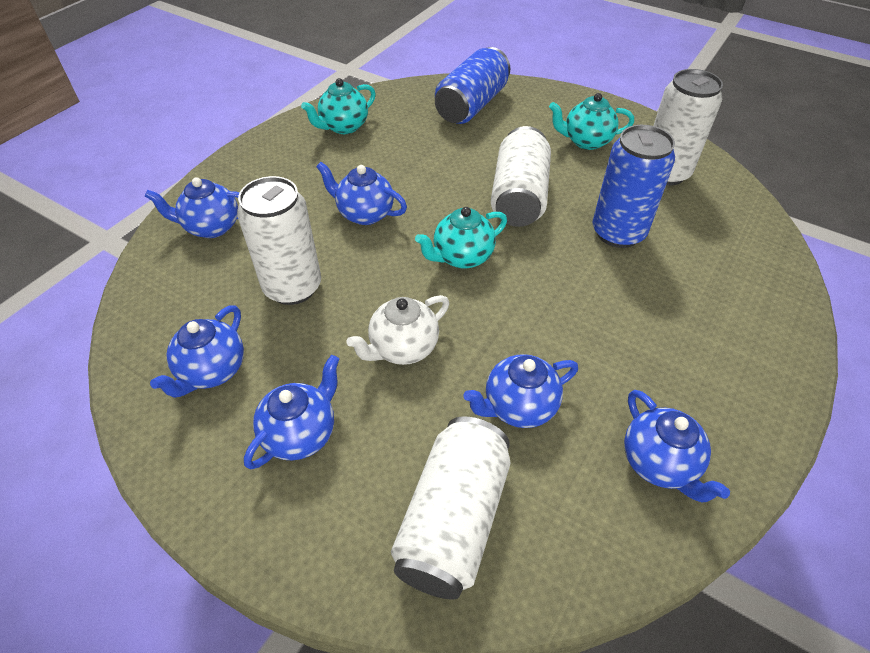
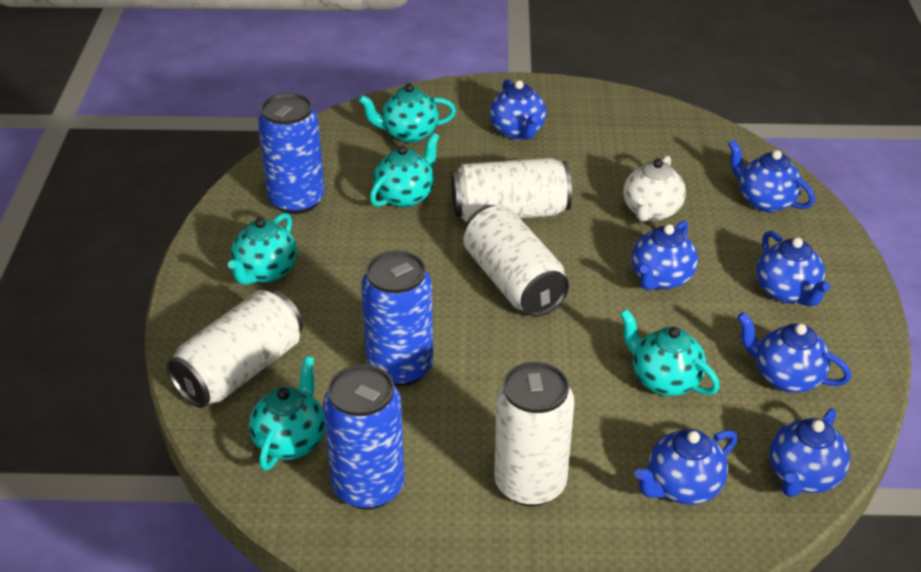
blue can: 2 -> 3
blue teapot: 6 -> 7
turquoise teapot: 3 -> 5

